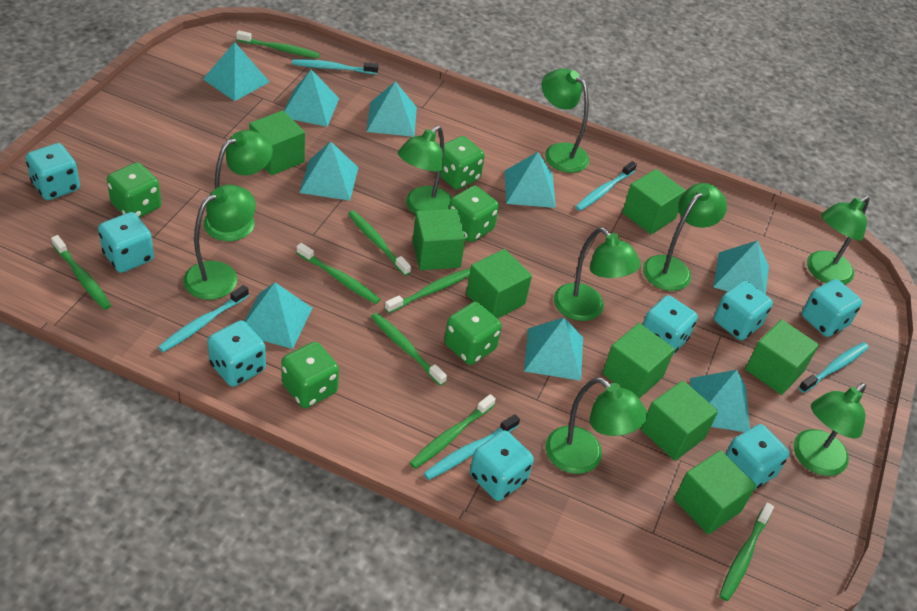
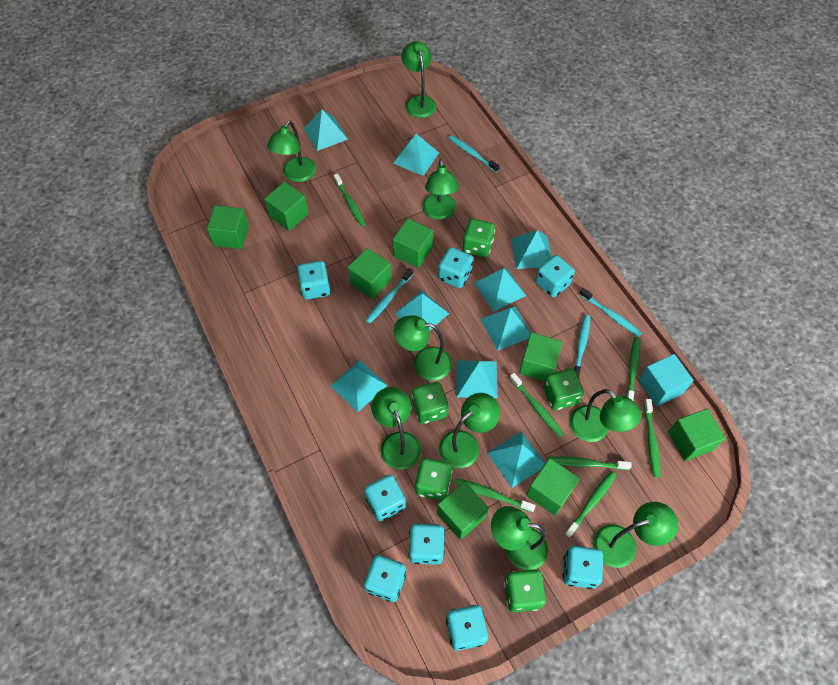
green toothbrush: 8 -> 7
turquoise cube: 0 -> 1
turquoise toothbrush: 5 -> 4

